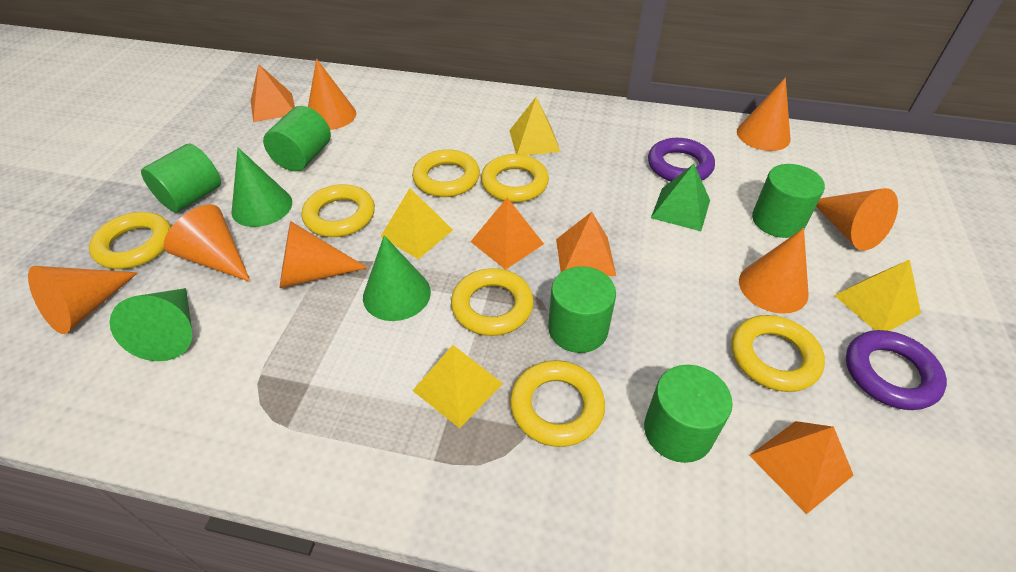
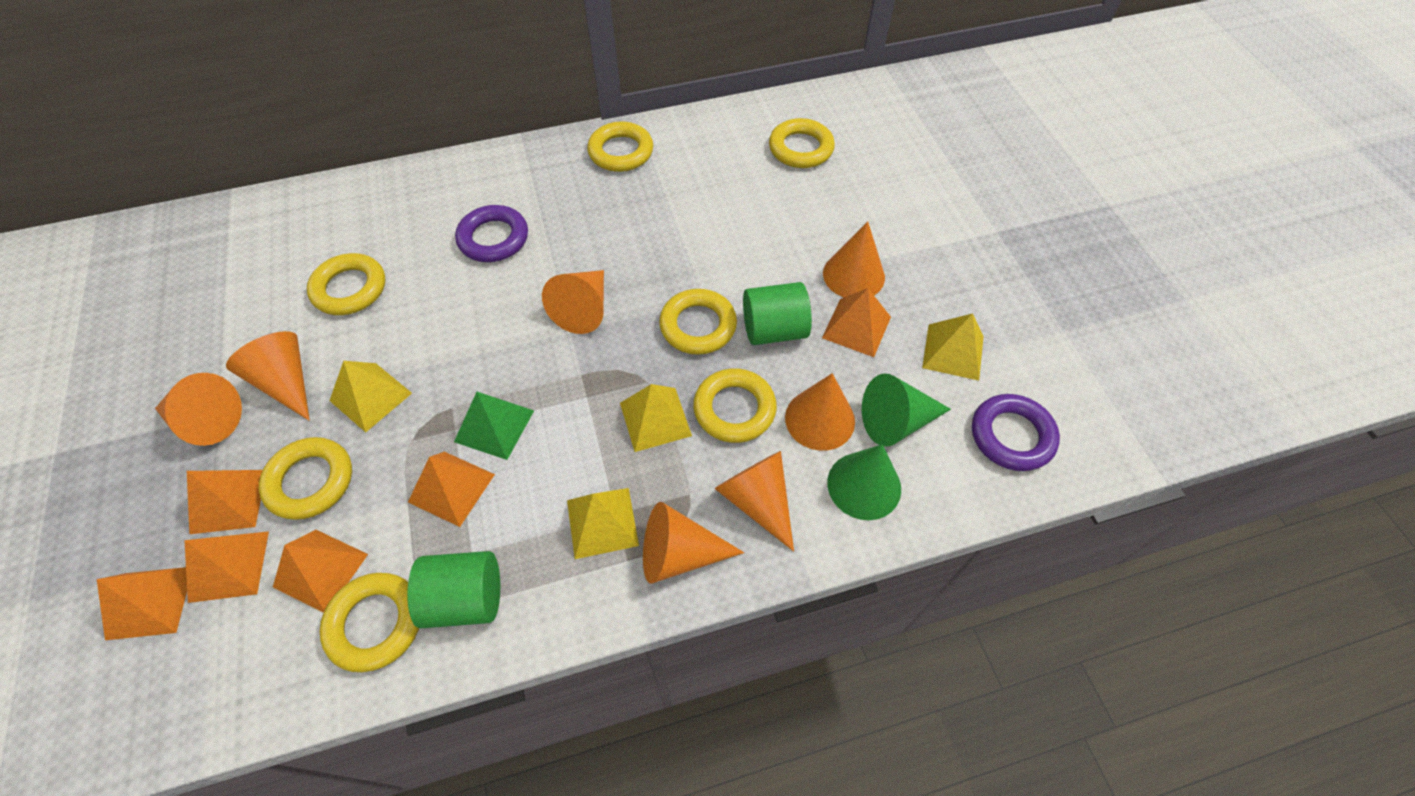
green cone: 3 -> 2
green cylinder: 5 -> 2
orange pyramid: 4 -> 6

